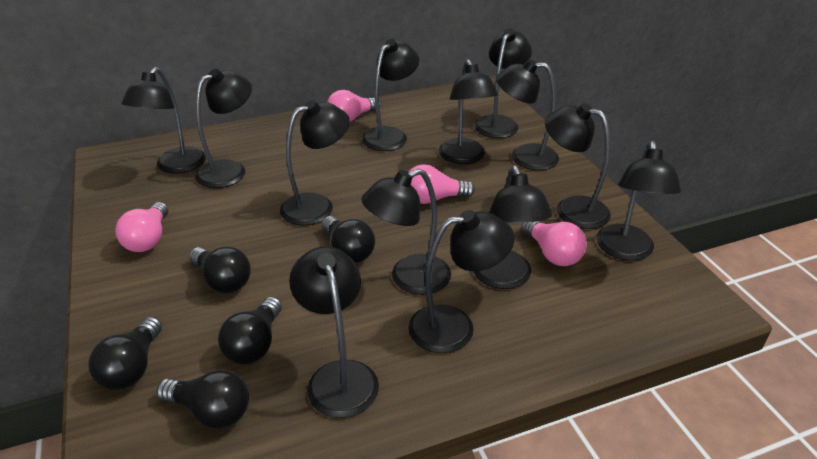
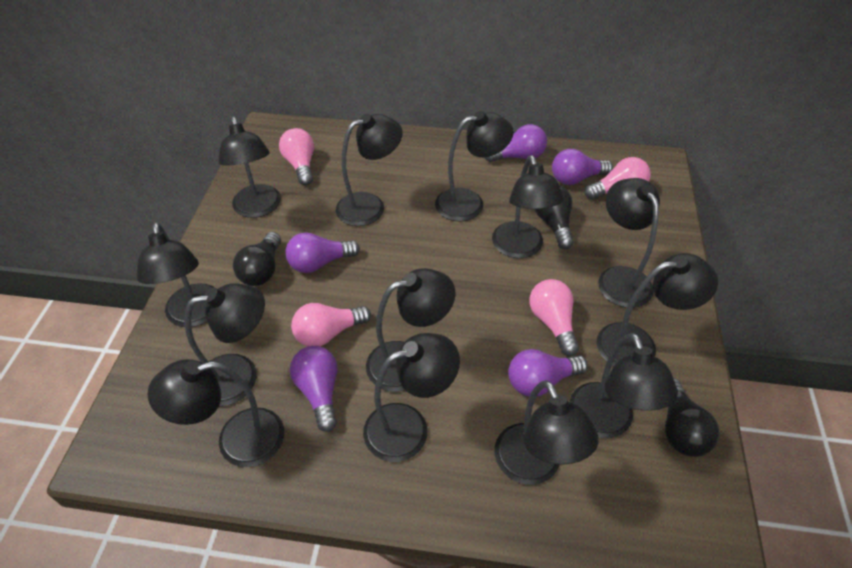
black light bulb: 5 -> 3
purple light bulb: 0 -> 5

